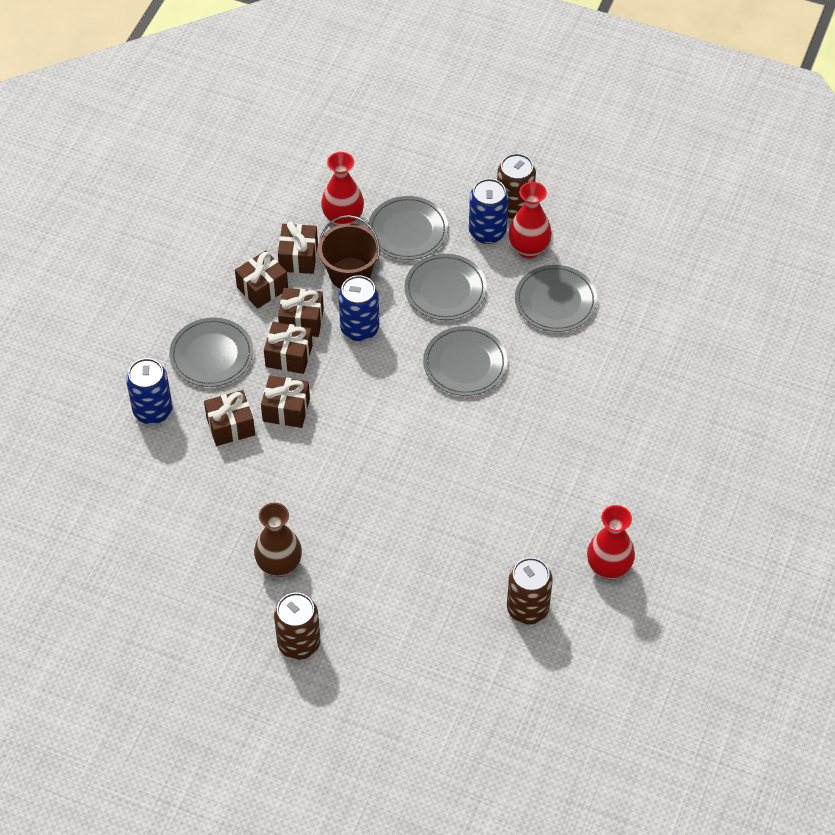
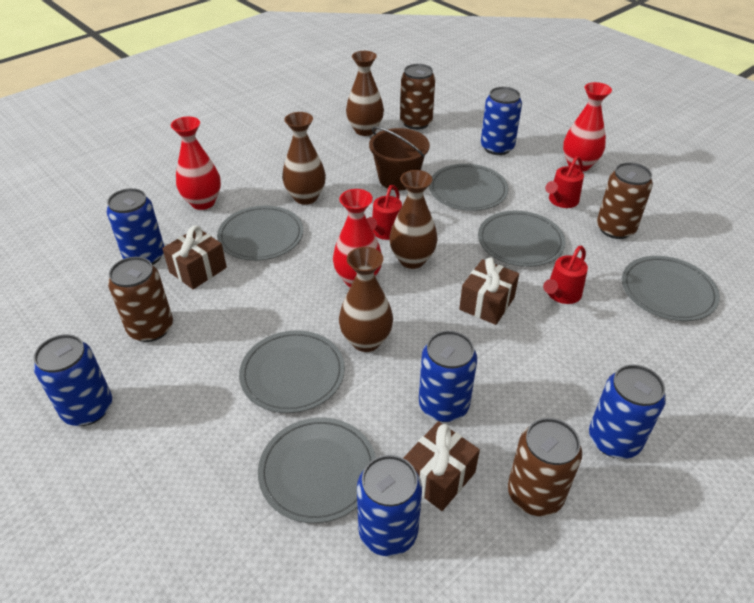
blue can: 3 -> 6
brown can: 3 -> 4
brown gift: 6 -> 3
brown vase: 1 -> 4
grey plate: 5 -> 6
red watering can: 0 -> 3

